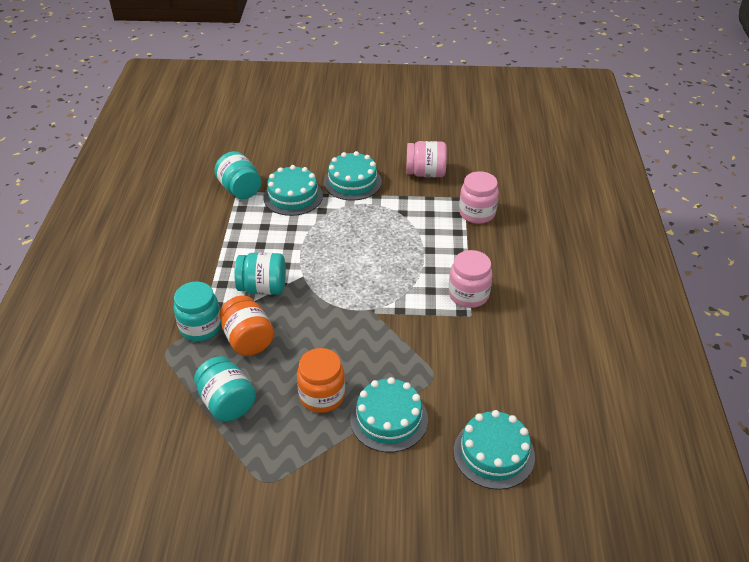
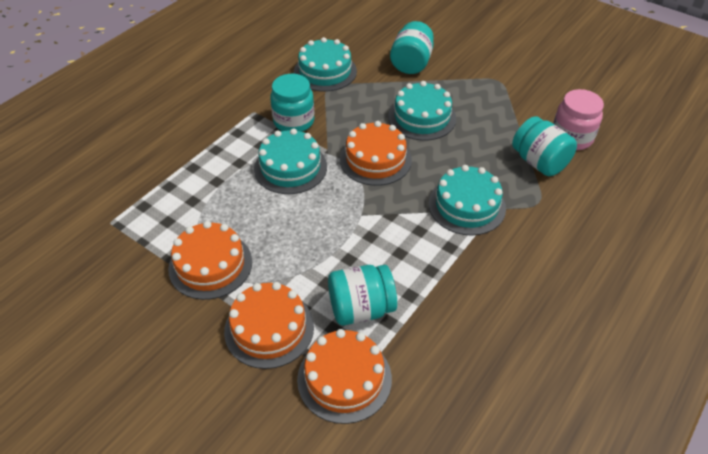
orange cake: 0 -> 4
orange jar: 2 -> 0
pink jar: 3 -> 1

